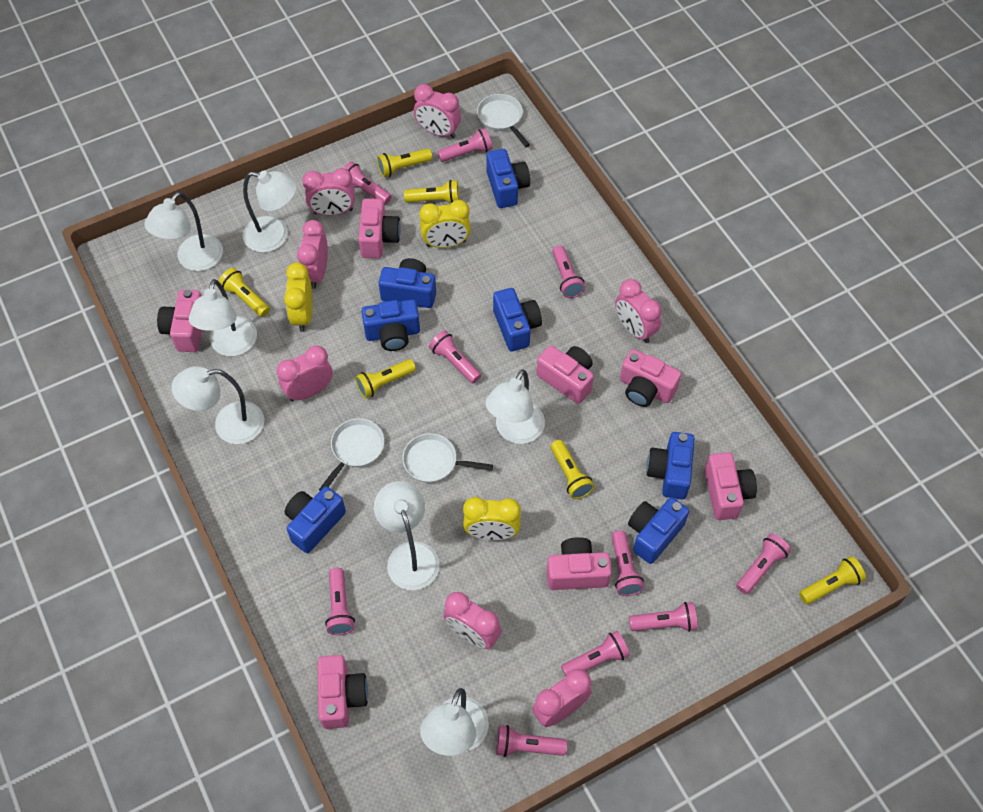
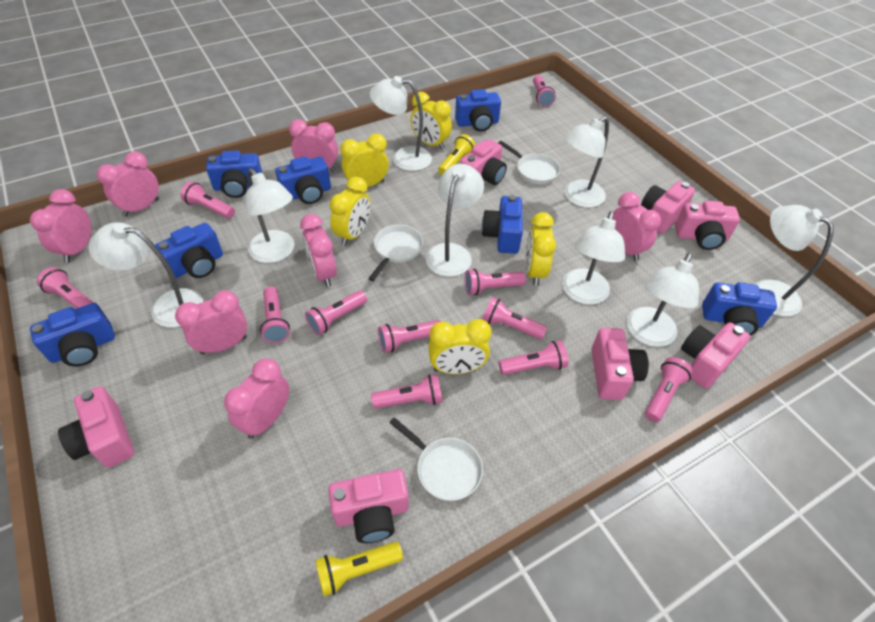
pink flashlight: 10 -> 11
white lamp: 7 -> 8
yellow clock: 3 -> 5
yellow flashlight: 6 -> 2

